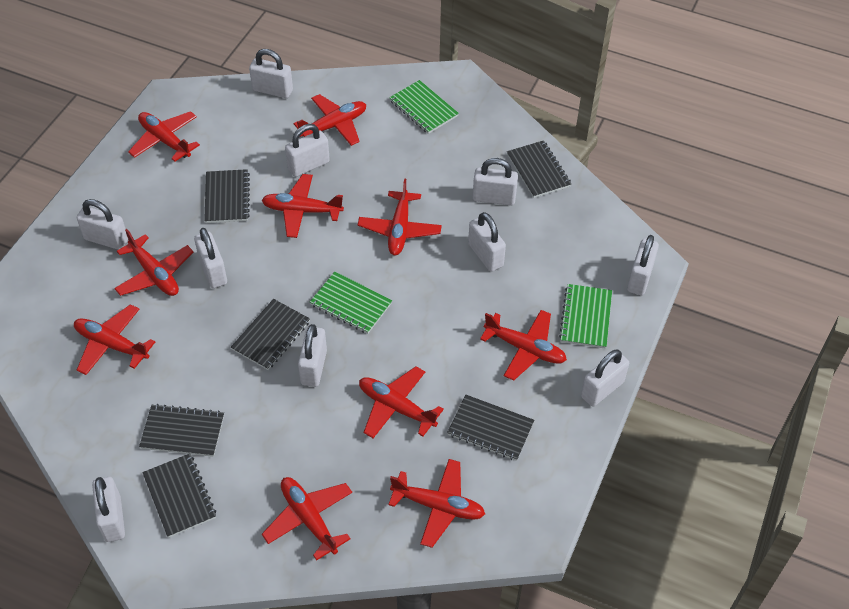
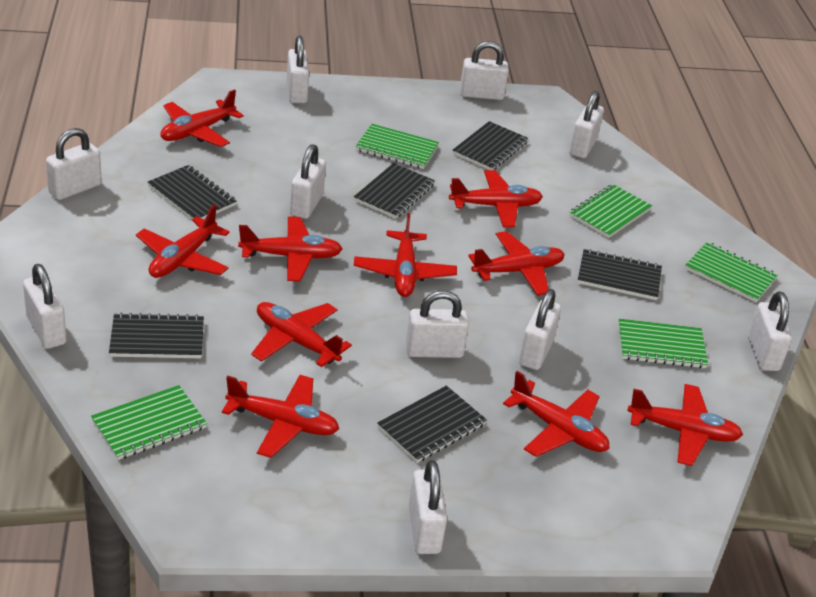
green notebook: 3 -> 5

